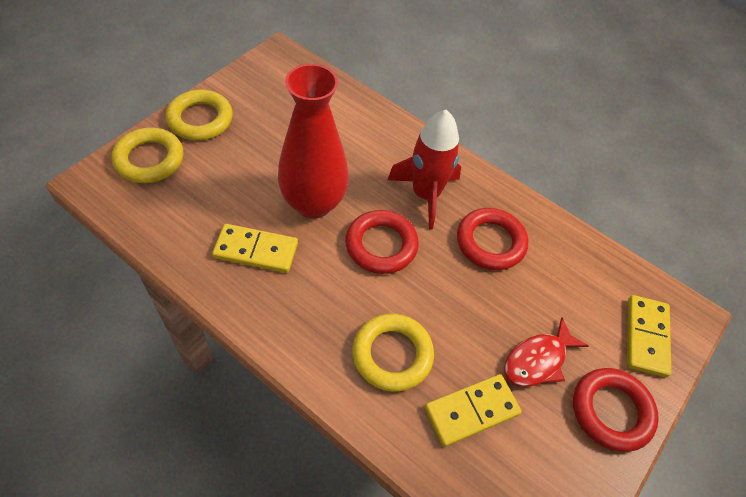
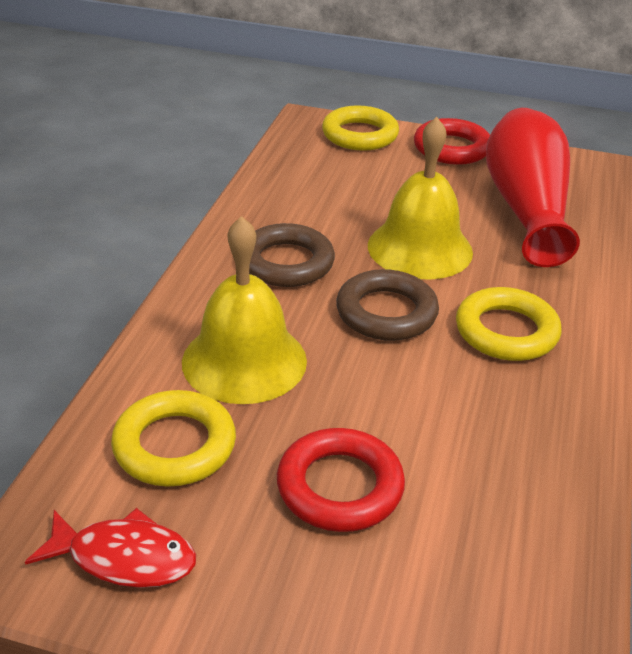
brown ring: 0 -> 2
red ring: 3 -> 2
red rocket: 1 -> 0
yellow bell: 0 -> 2
yellow domino: 3 -> 0

